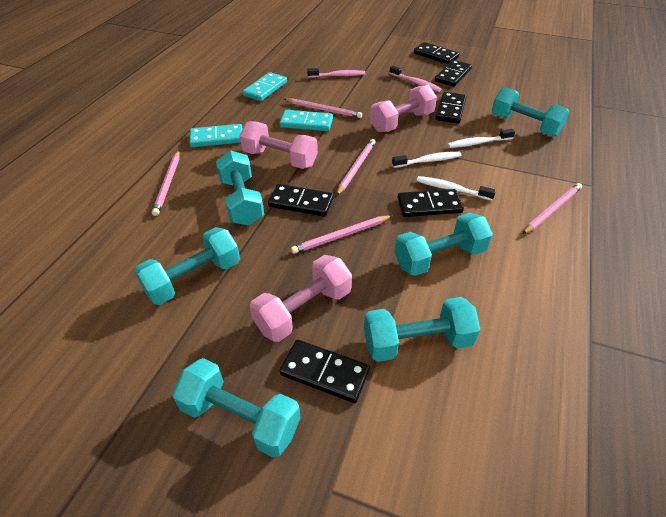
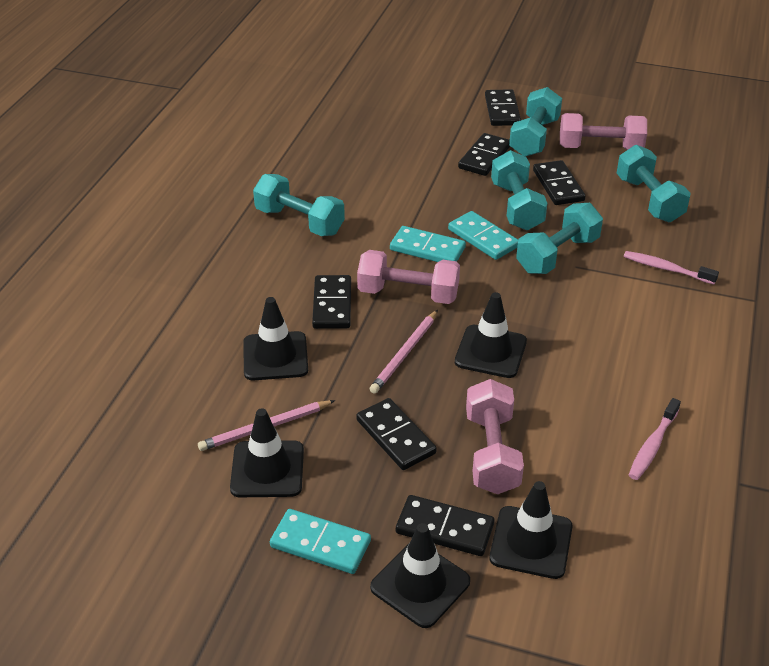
black traffic cone: 0 -> 5
pink pencil: 5 -> 2
turquoise dumbbell: 6 -> 5
white toothbrush: 3 -> 0

